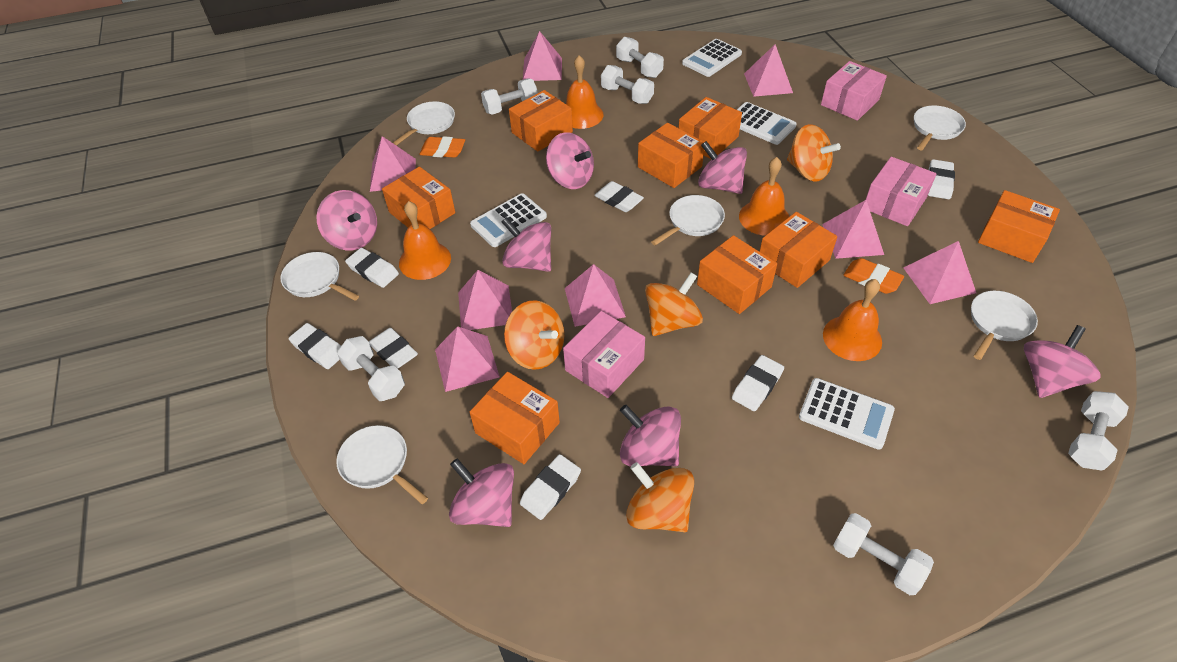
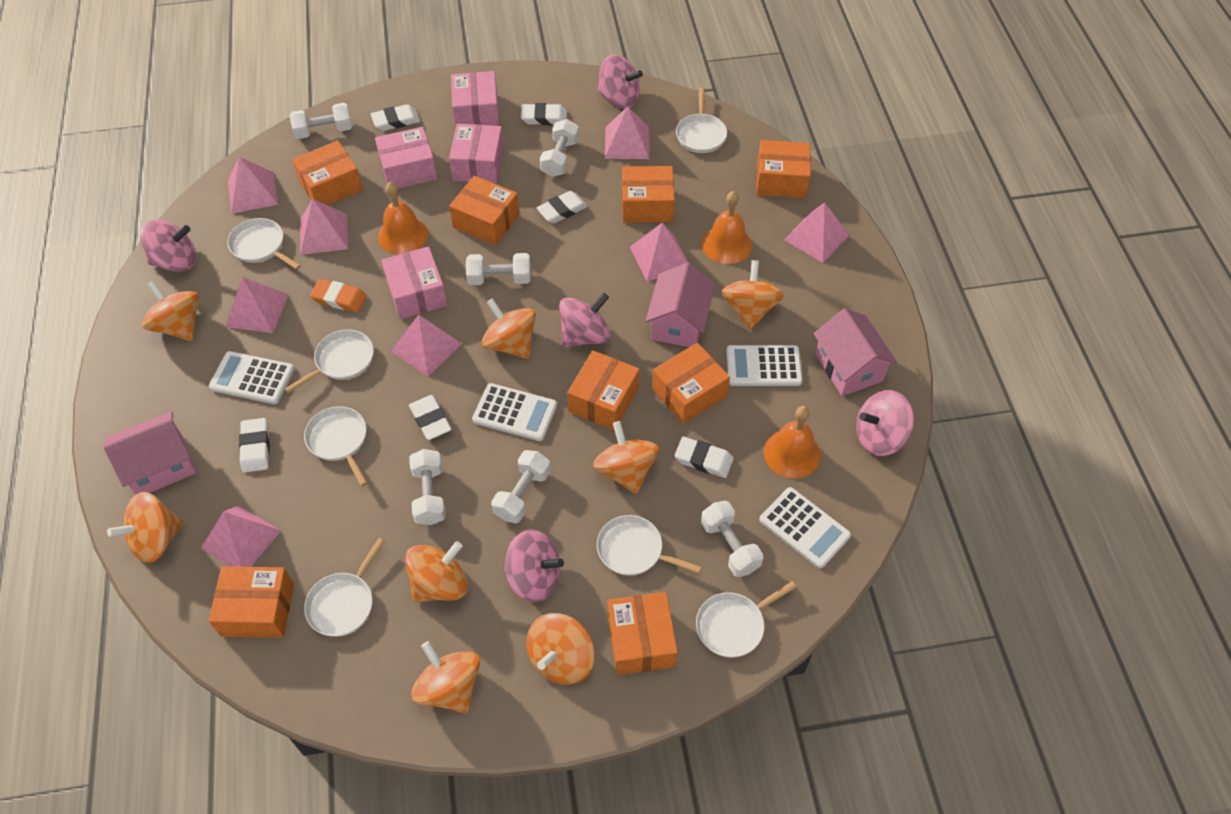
orange bell: 4 -> 3
orange eraser: 2 -> 1
orange spinning top: 4 -> 8
pink box: 3 -> 4
pink house: 0 -> 3
pink spinning top: 7 -> 5
white eraser: 7 -> 6
white pan: 6 -> 7

